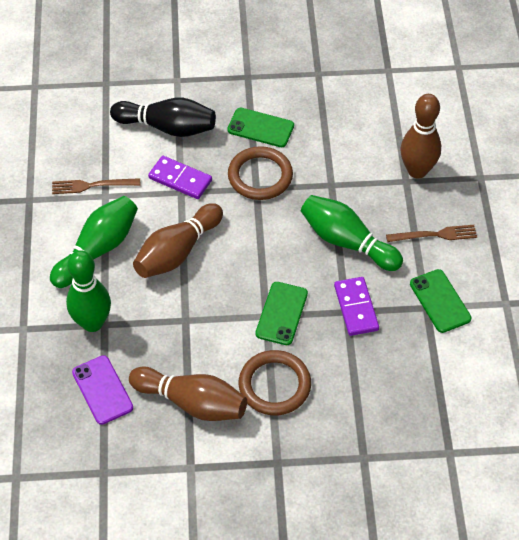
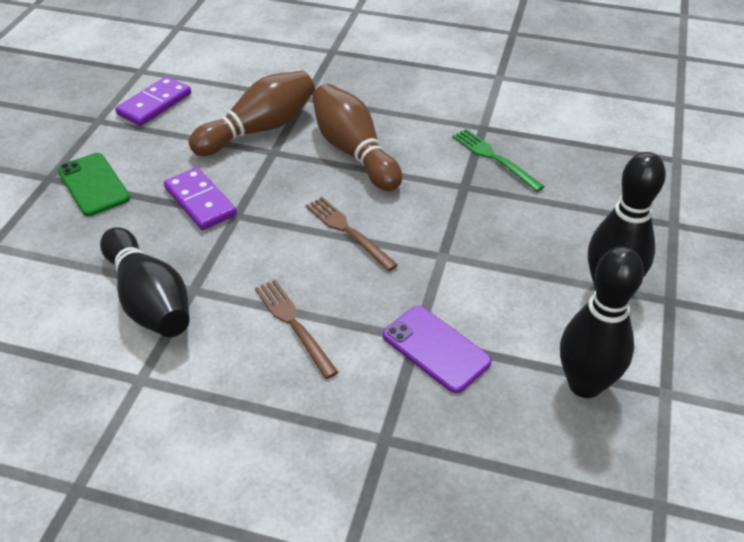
black bowling pin: 1 -> 3
brown bowling pin: 3 -> 2
brown ring: 2 -> 0
green bowling pin: 3 -> 0
green fork: 0 -> 1
green phone: 3 -> 1

